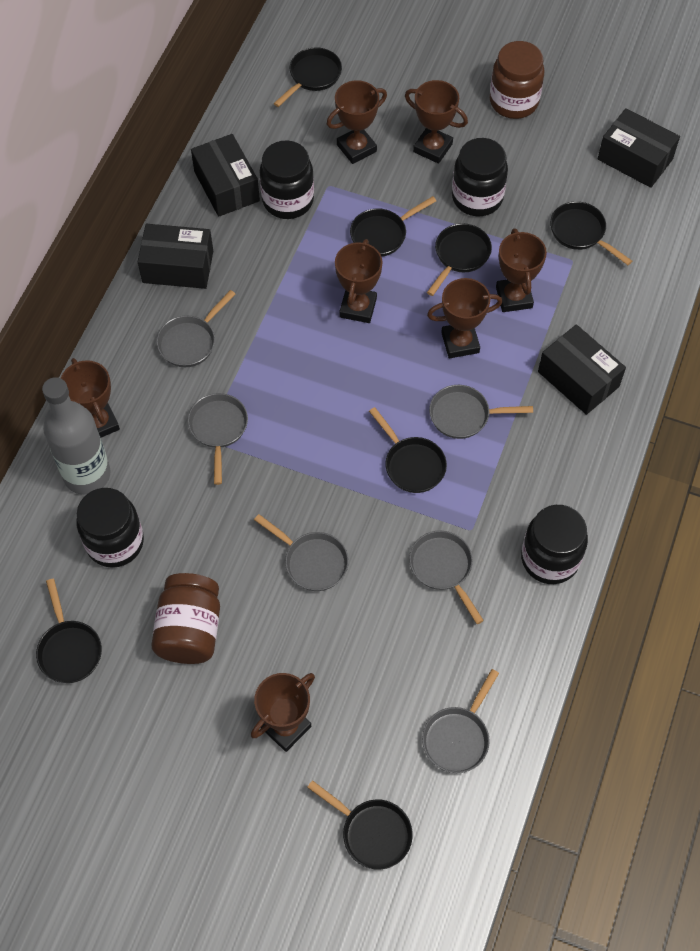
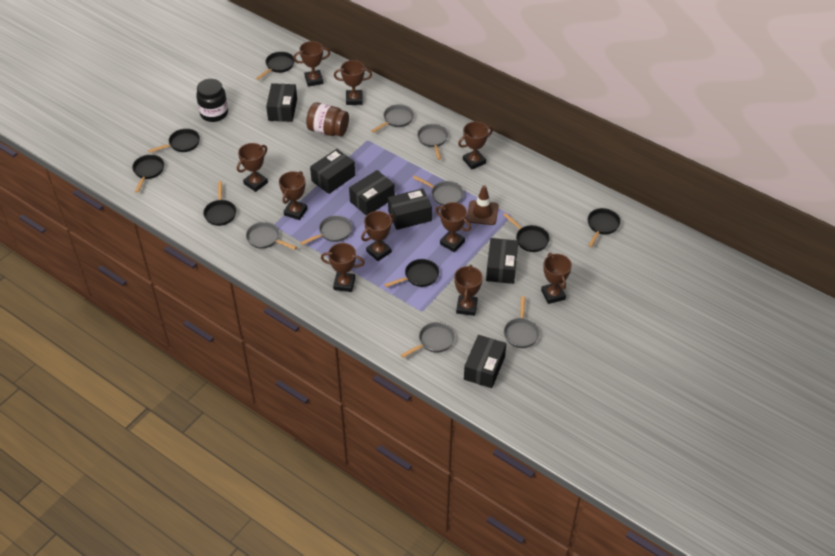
black box: 4 -> 6
black jar: 4 -> 1
brown jar: 2 -> 1
brown traffic cone: 0 -> 1
brown trophy: 7 -> 10
grey bottle: 1 -> 0
grey pan: 6 -> 7

